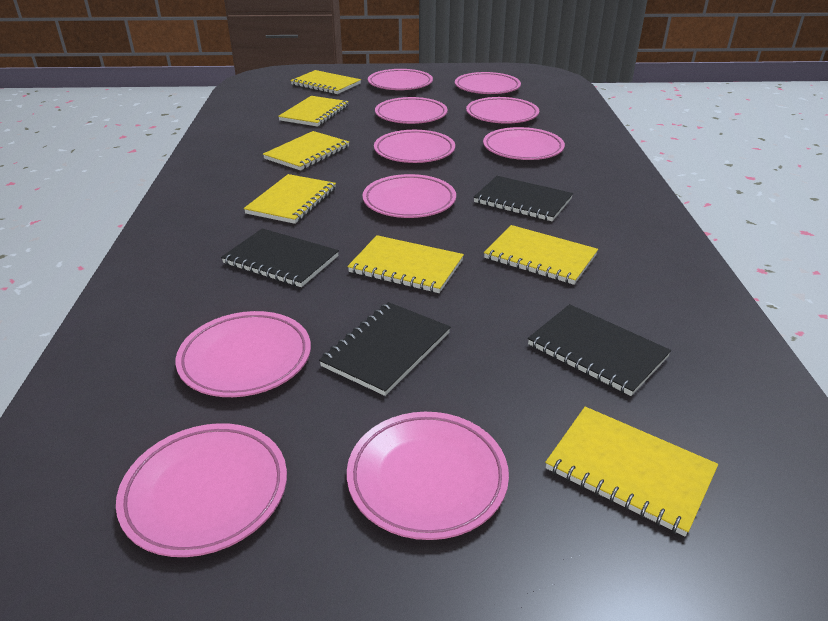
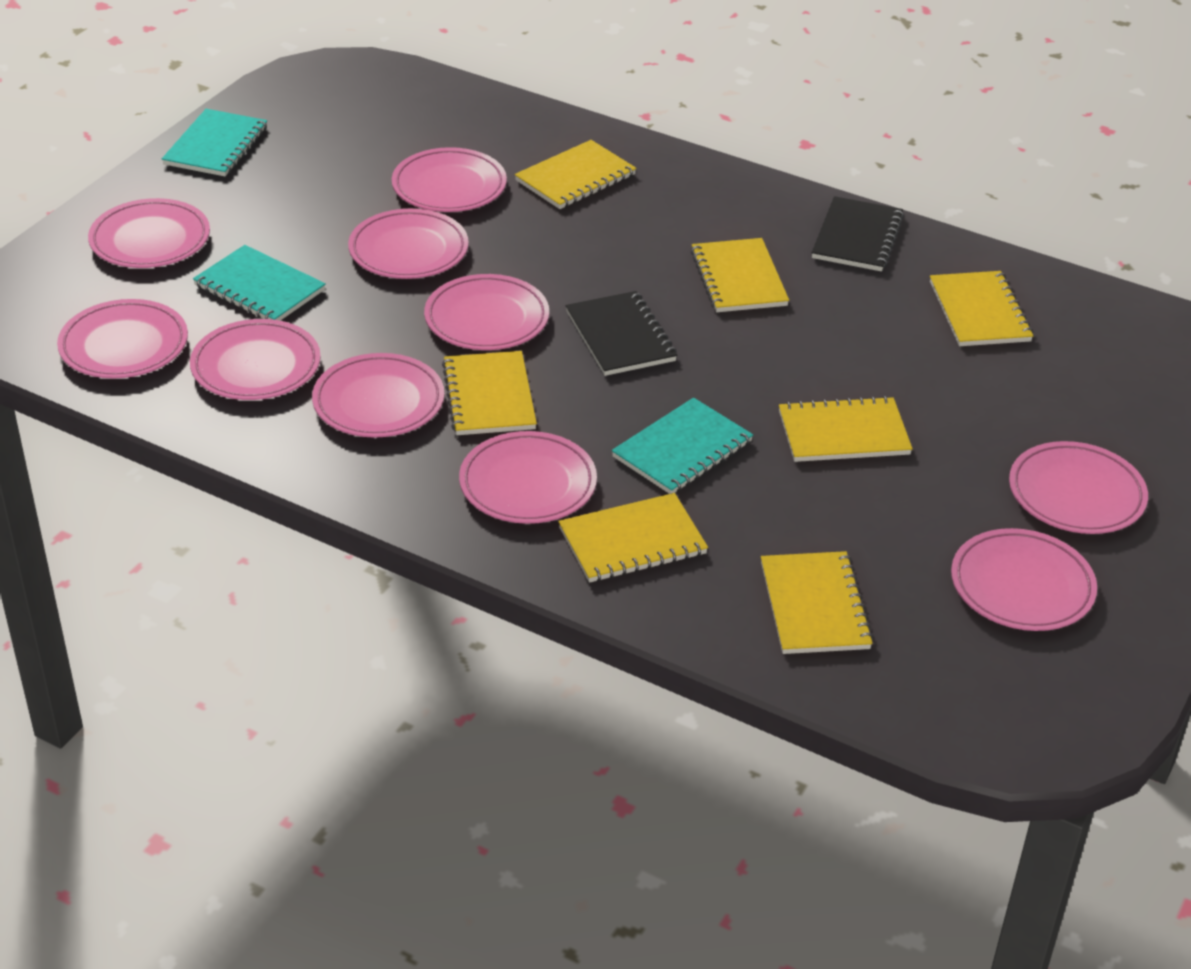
black notebook: 4 -> 2
turquoise notebook: 0 -> 3

